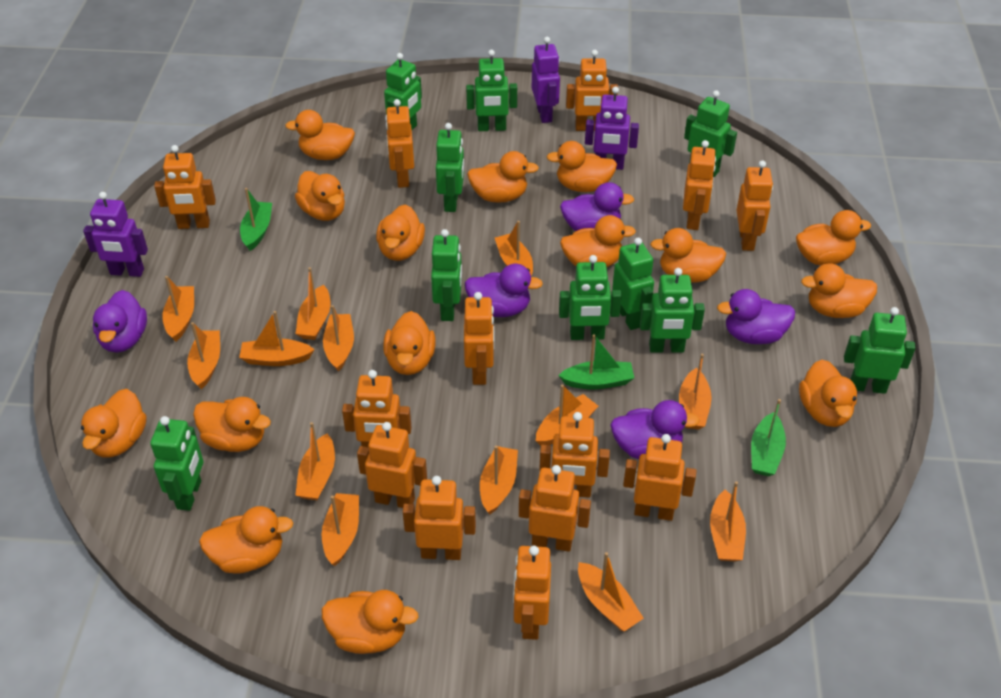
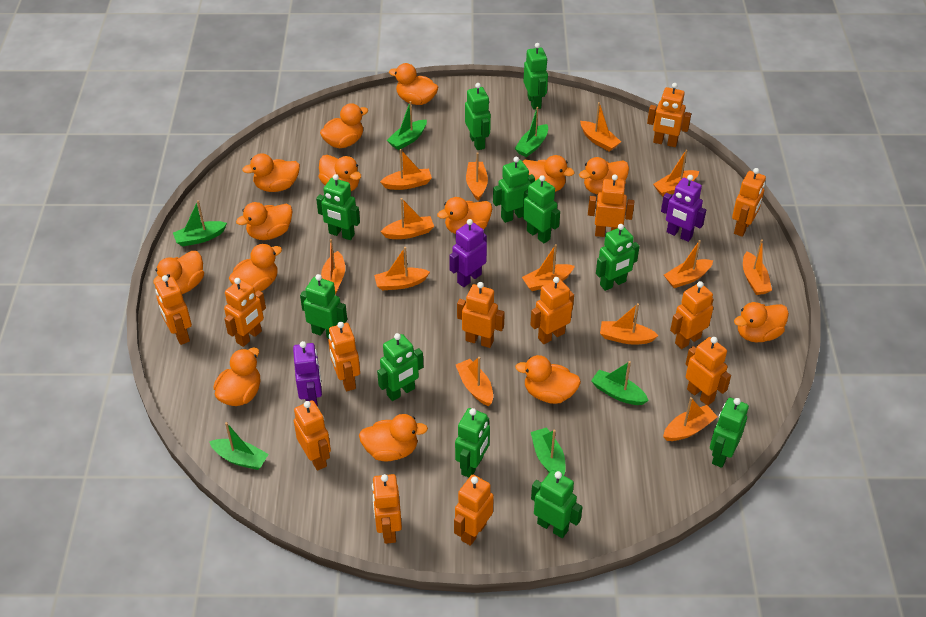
green boat: 3 -> 6
green robot: 10 -> 11
orange duck: 15 -> 14
purple duck: 5 -> 0

